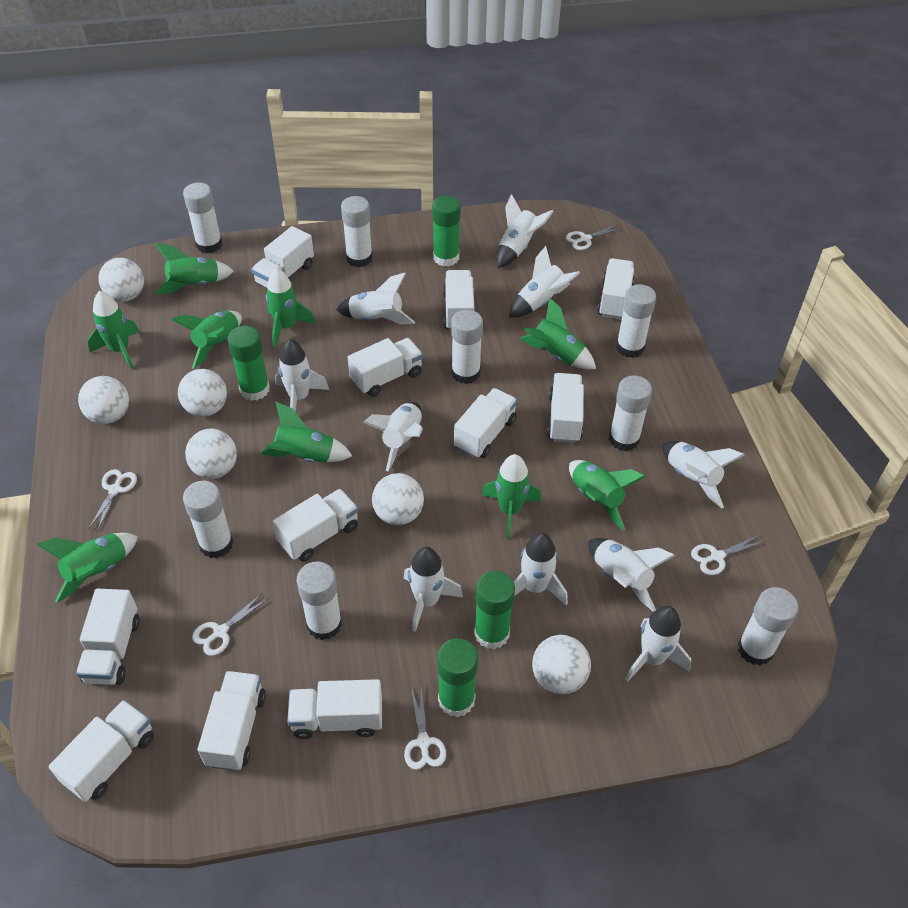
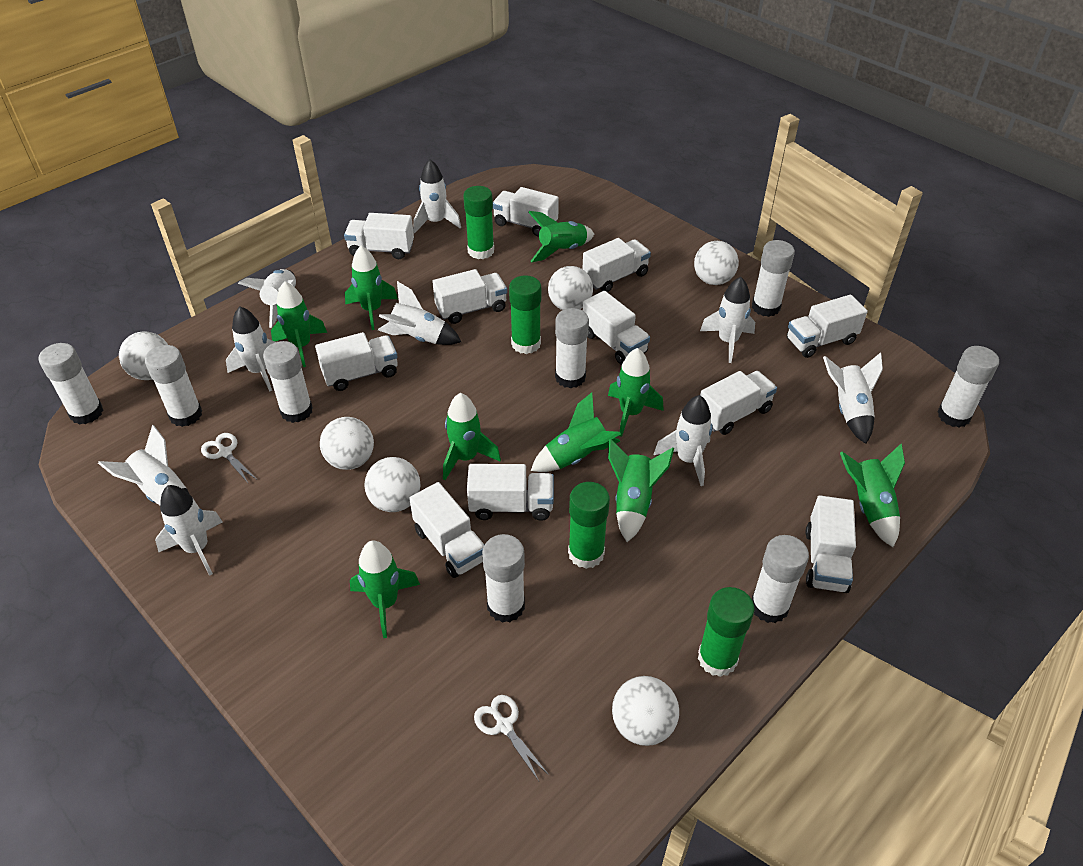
white rocket: 10 -> 9
white scissors: 5 -> 2

